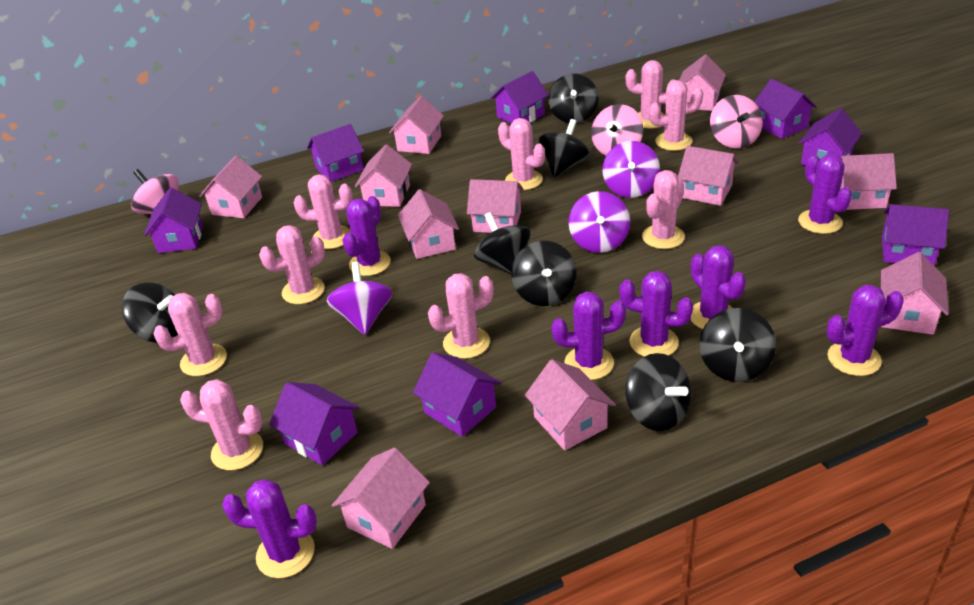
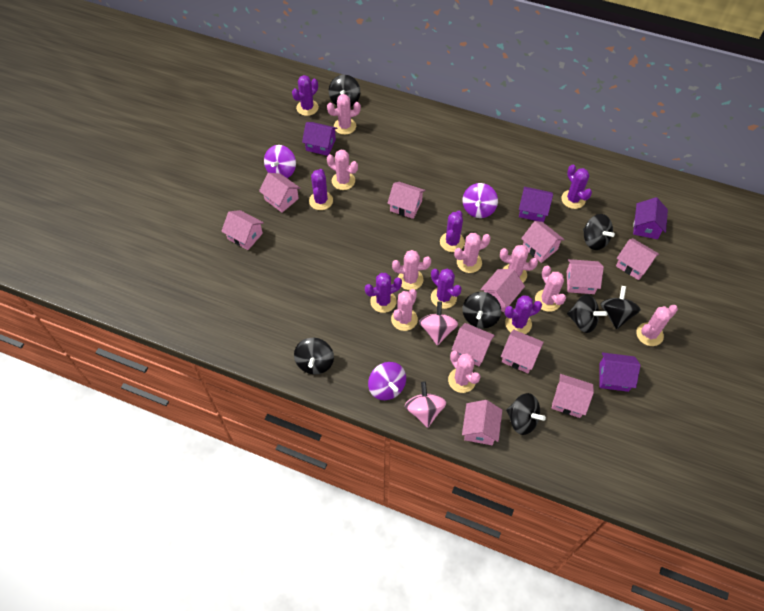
pink spinning top: 3 -> 2
purple house: 8 -> 4

